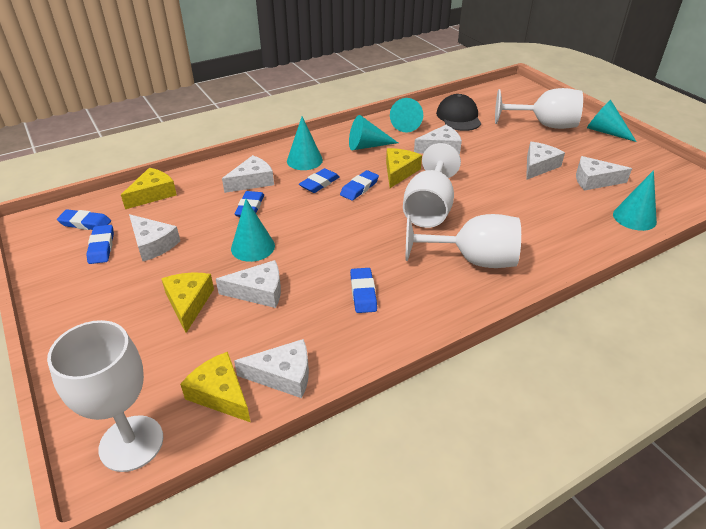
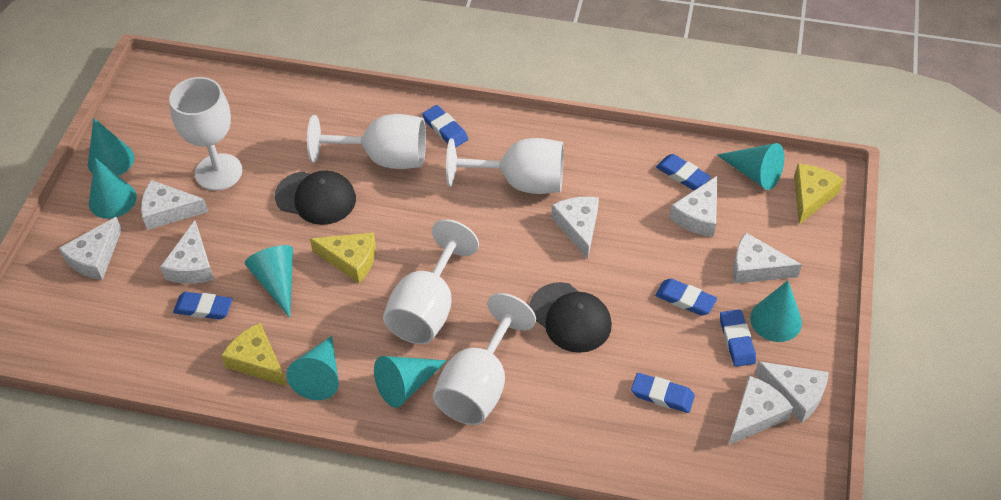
black cap: 1 -> 2
turquoise cone: 6 -> 7
white cheese: 7 -> 8
white goblet: 4 -> 5
yellow cheese: 4 -> 3

